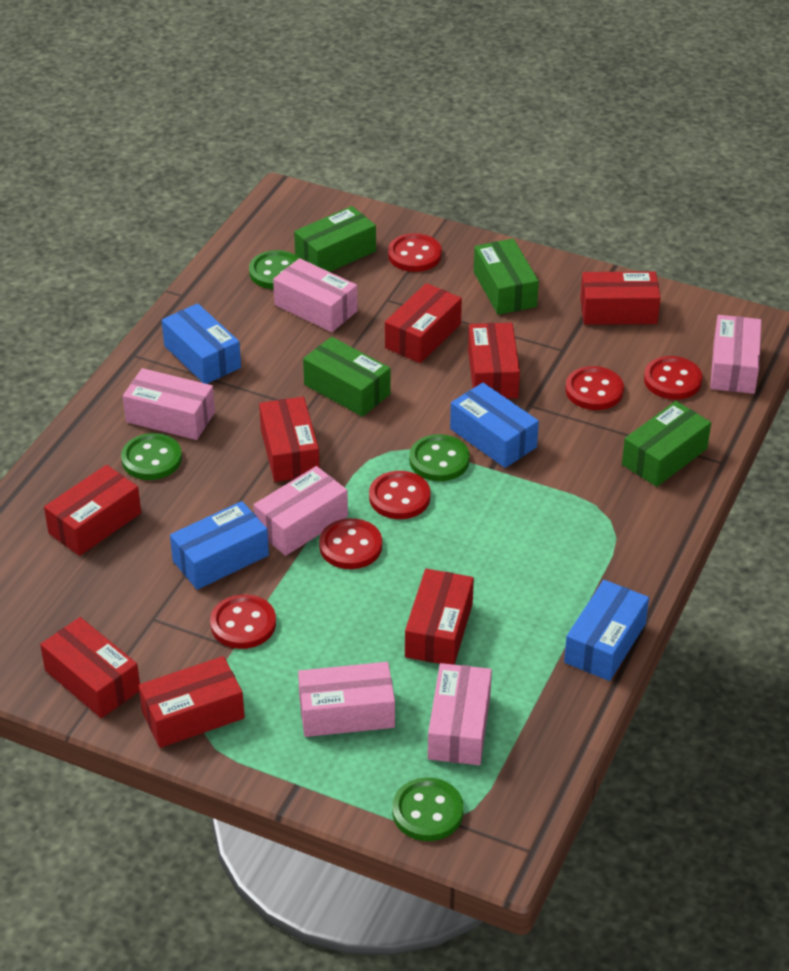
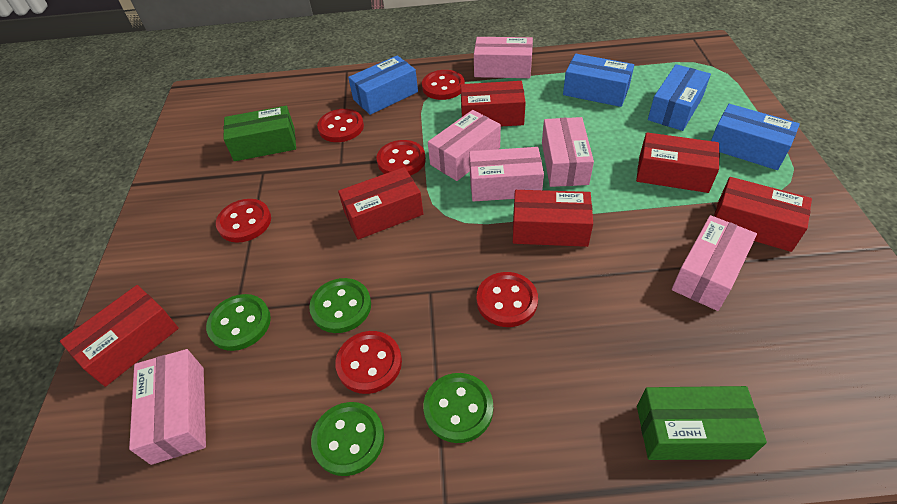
green box: 4 -> 2
red box: 8 -> 6

